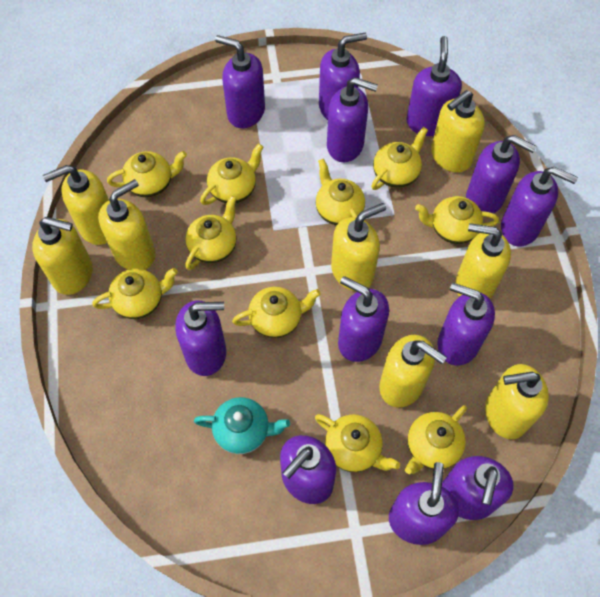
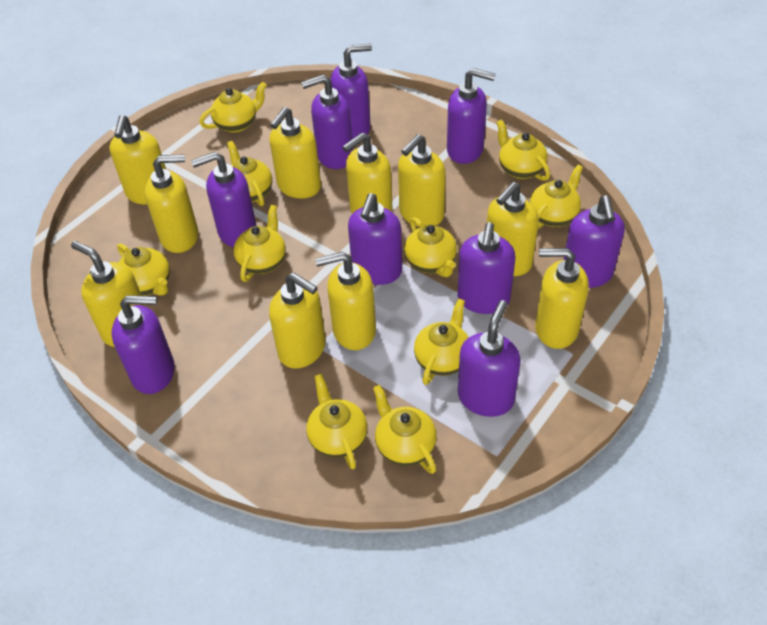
purple soap dispenser: 12 -> 9
turquoise teapot: 1 -> 0
yellow soap dispenser: 8 -> 10

